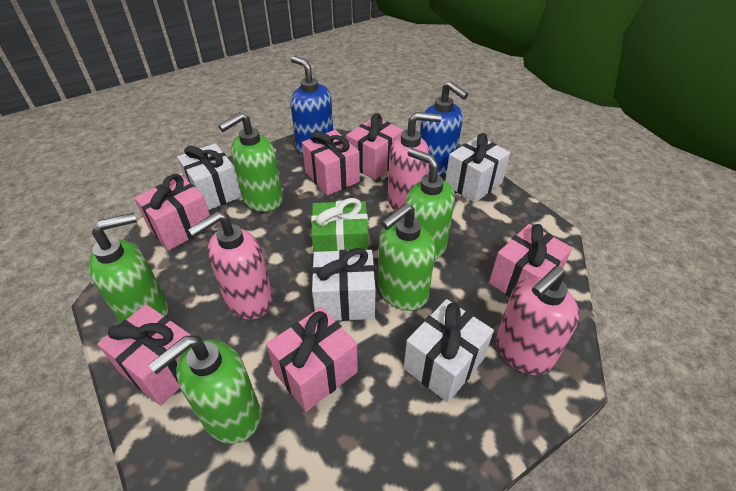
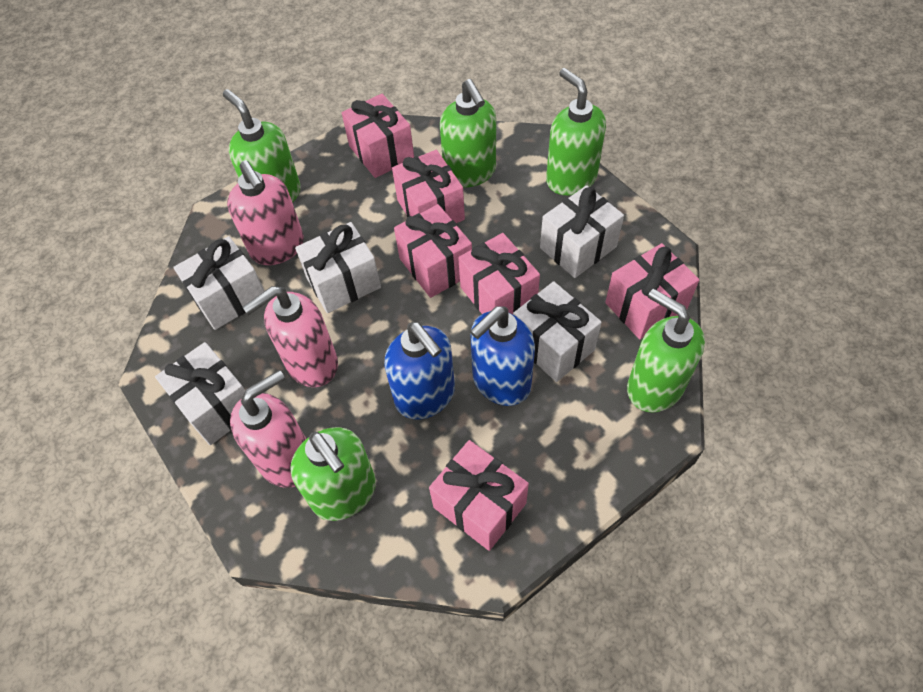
green gift: 1 -> 0
white gift: 4 -> 5

